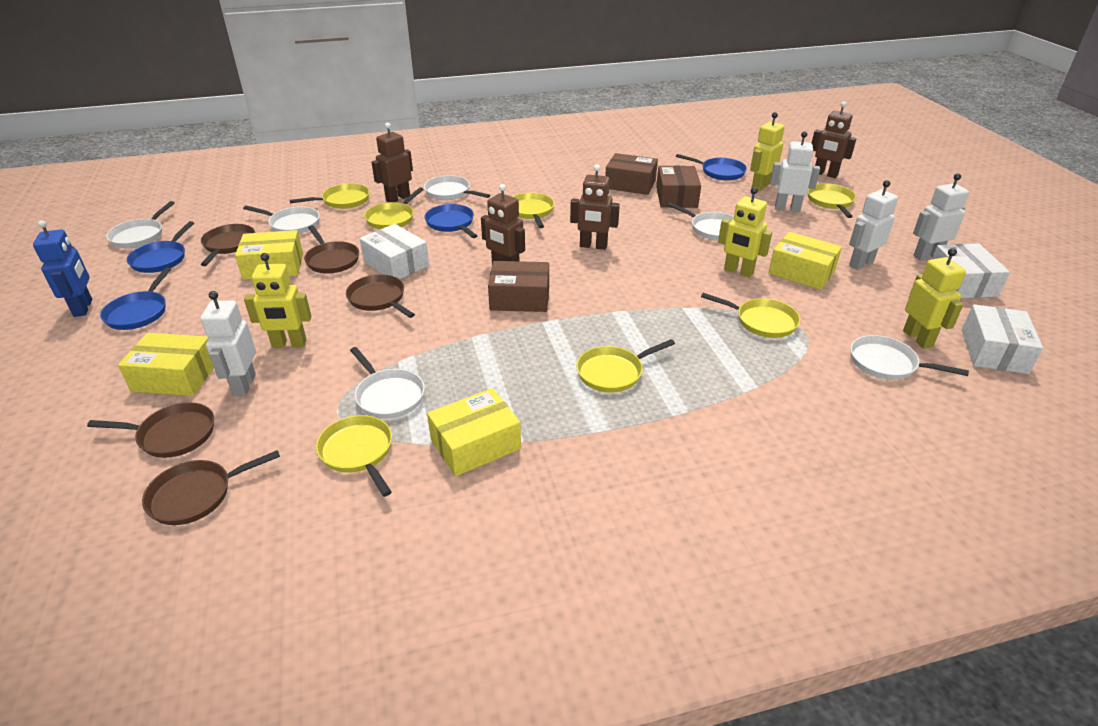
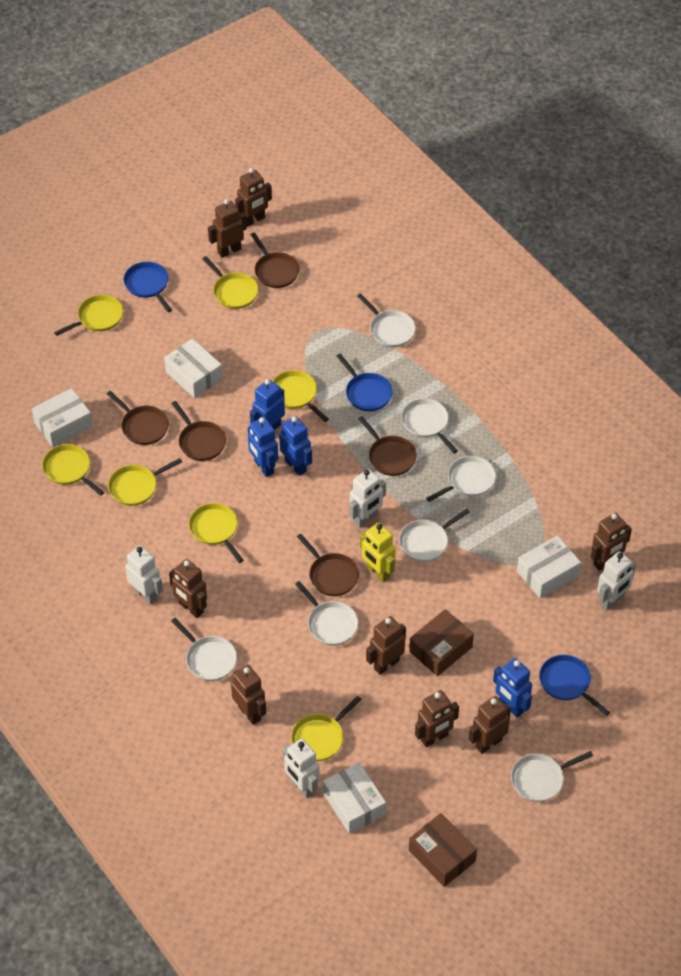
blue pan: 4 -> 3
blue robot: 1 -> 4
brown box: 3 -> 2
brown robot: 4 -> 8
white box: 3 -> 4
white pan: 6 -> 7
yellow box: 4 -> 0
yellow robot: 4 -> 1

